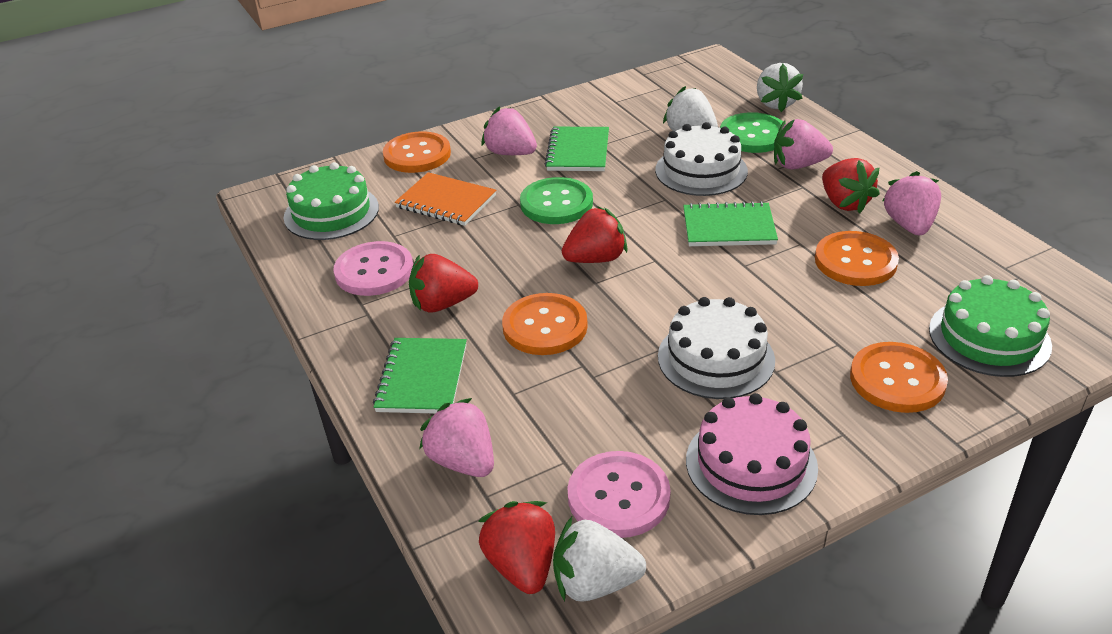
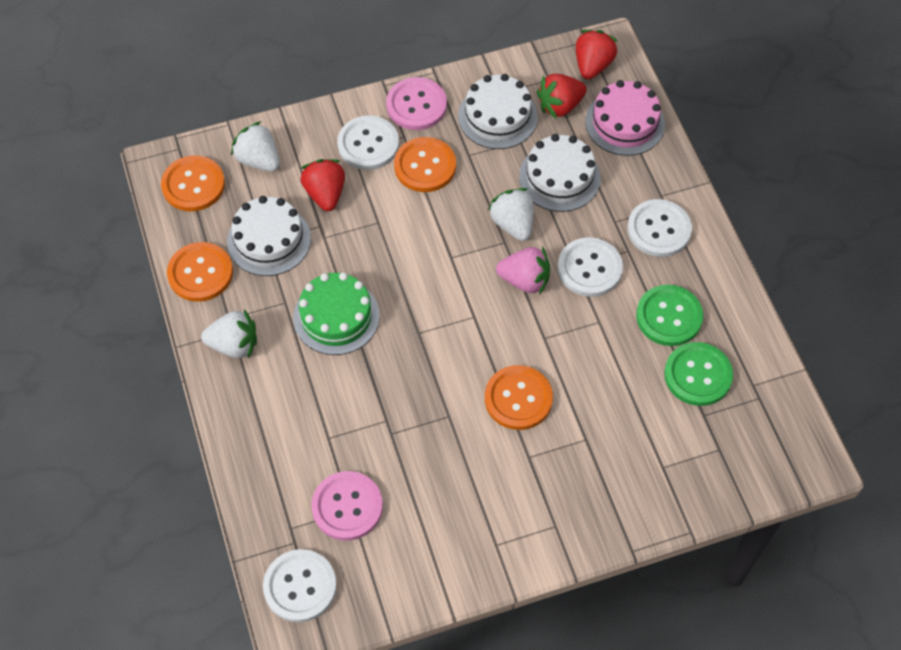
green cake: 2 -> 1
green notebook: 3 -> 0
orange notebook: 1 -> 0
pink strawberry: 4 -> 1
red strawberry: 4 -> 3
white button: 0 -> 4
white cake: 2 -> 3

